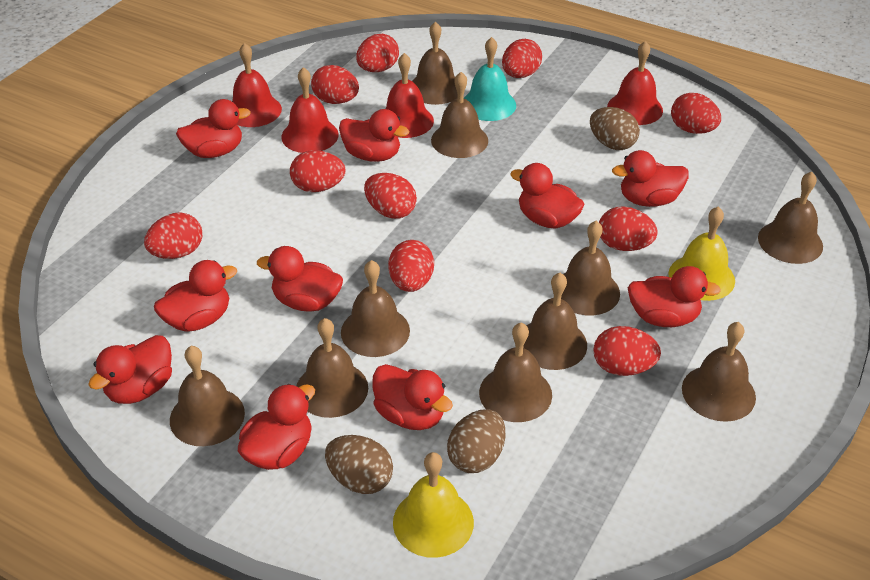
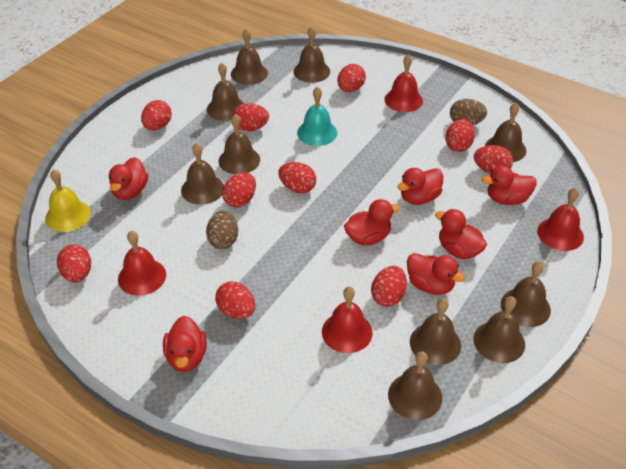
brown egg: 3 -> 2
red duck: 10 -> 7
yellow bell: 2 -> 1

